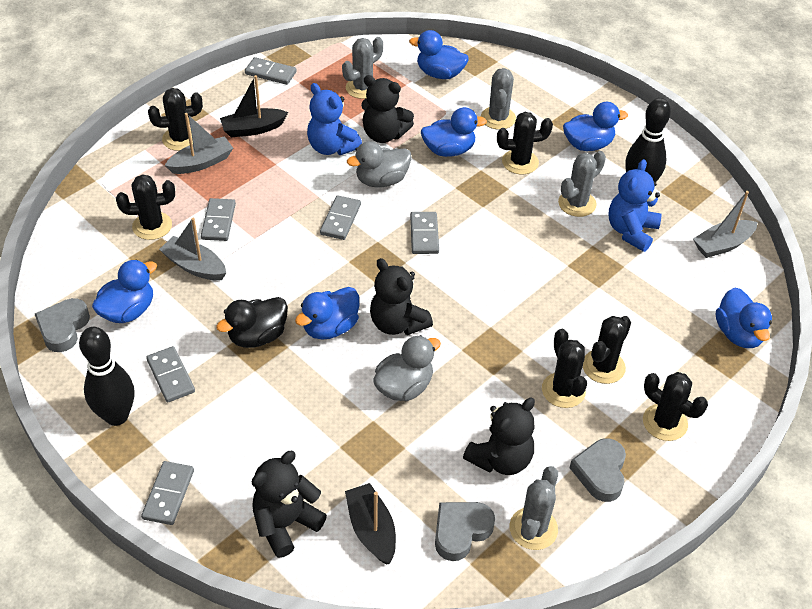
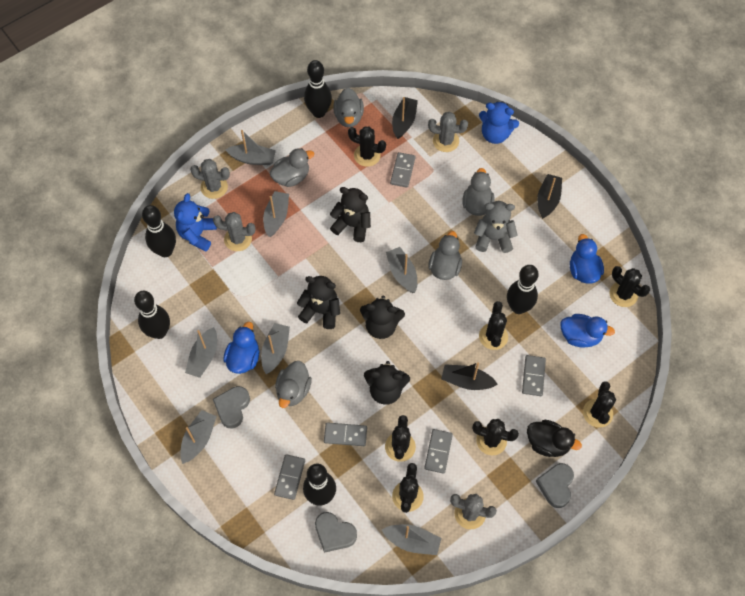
black boat: 2 -> 3
black bowling pin: 2 -> 5
black cactus: 6 -> 7
blue duck: 6 -> 3
grey boat: 3 -> 7
grey domino: 6 -> 5
grey duck: 2 -> 5
grey teddy bear: 0 -> 1

